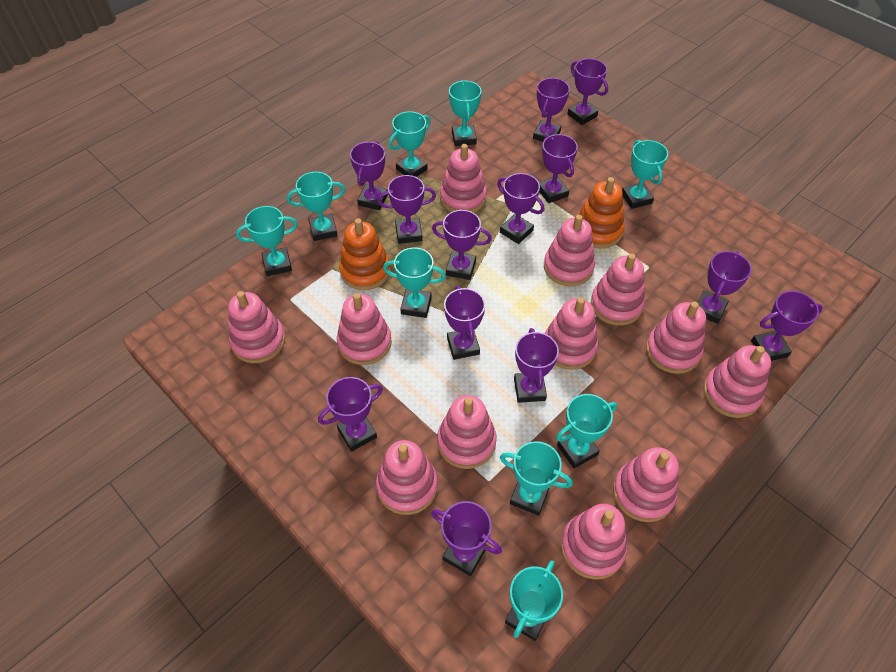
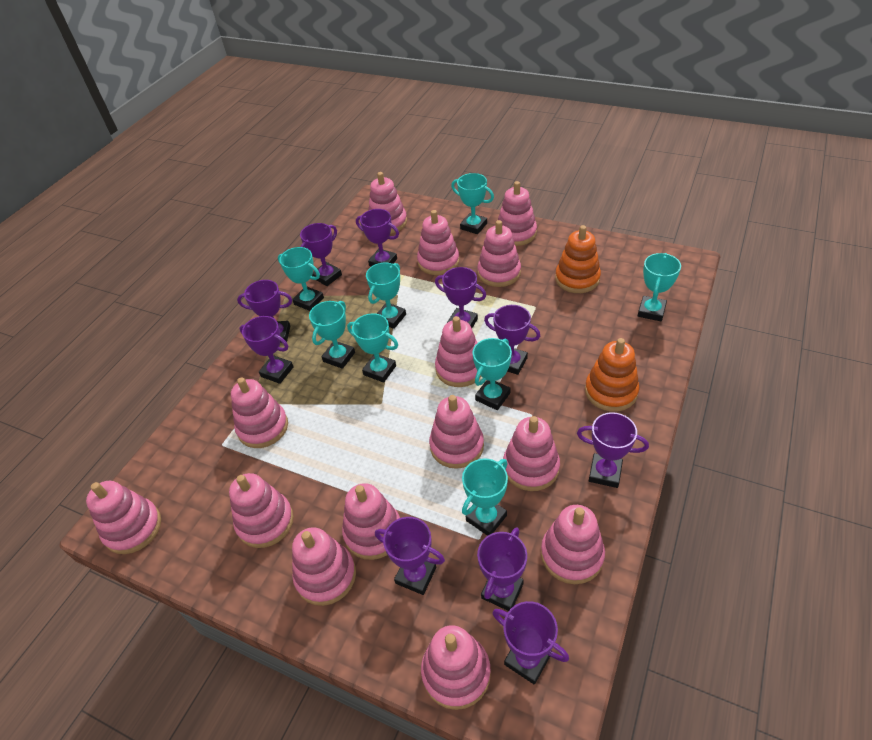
pink stacking toy: 12 -> 14
purple trophy: 13 -> 10
turquoise trophy: 9 -> 8

